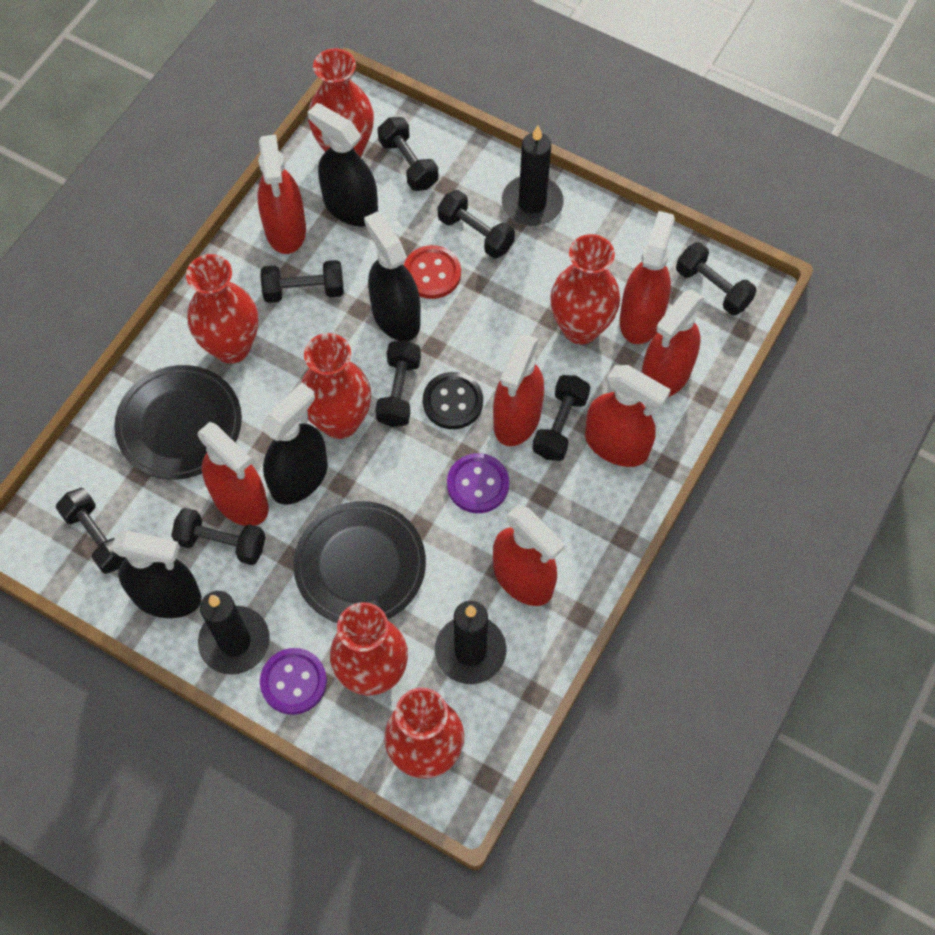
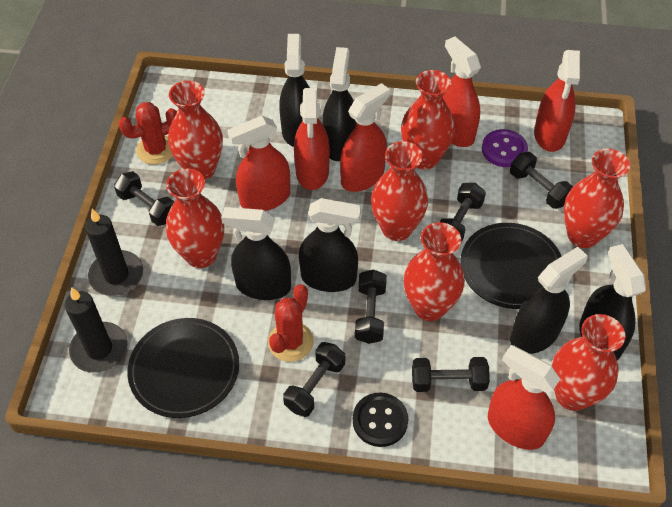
black candle: 3 -> 2
black dumbbell: 8 -> 6
black spray bottle: 4 -> 6
purple button: 2 -> 1
red button: 1 -> 0
red cactus: 0 -> 2
red spray bottle: 7 -> 6
red vase: 6 -> 7

